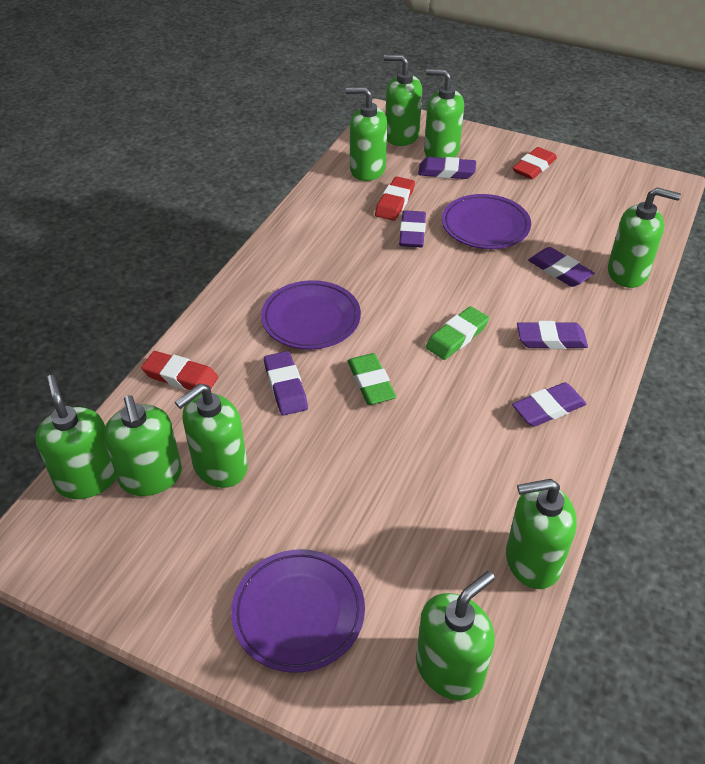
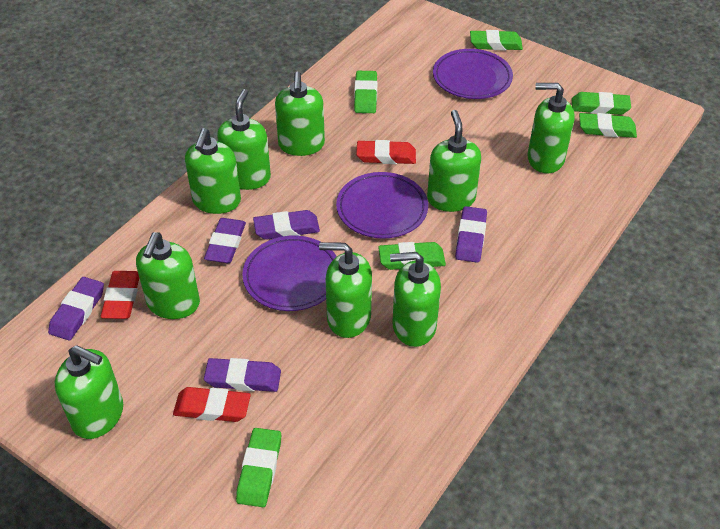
green eraser: 2 -> 6
purple eraser: 6 -> 5

